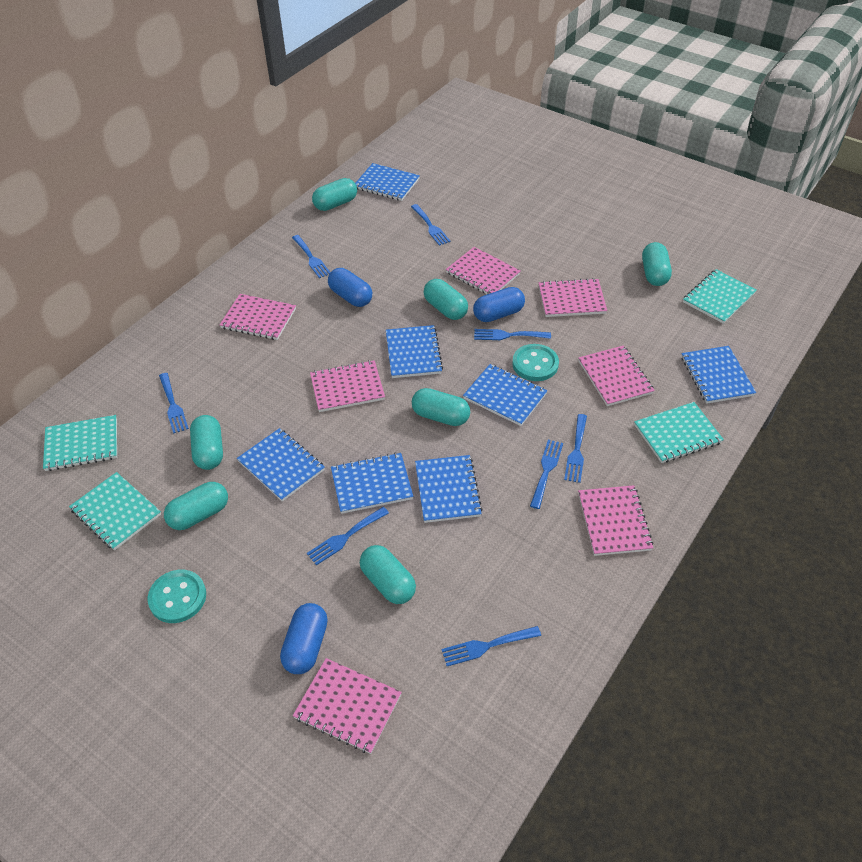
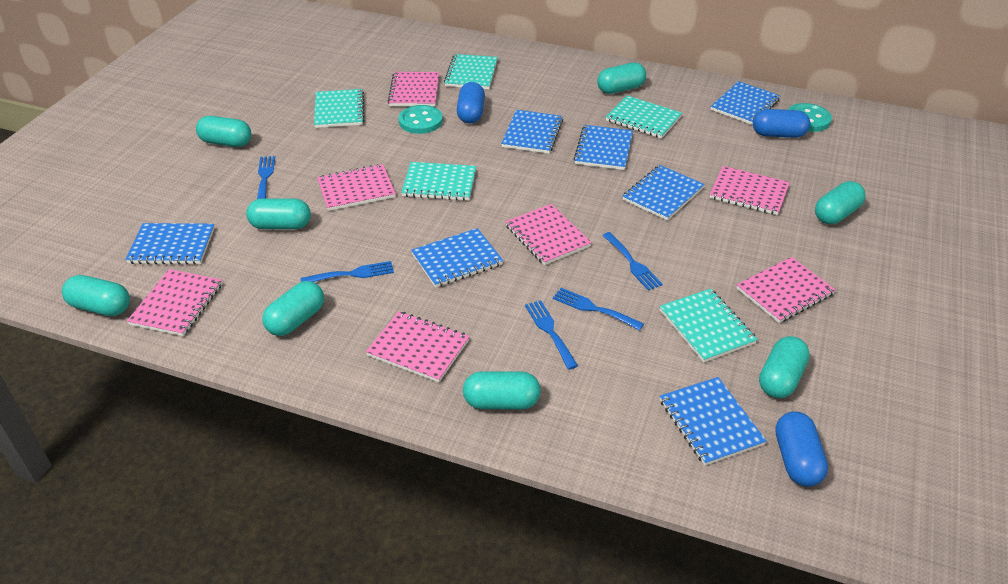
blue fork: 8 -> 5
turquoise capsule: 7 -> 8
turquoise notebook: 4 -> 5

